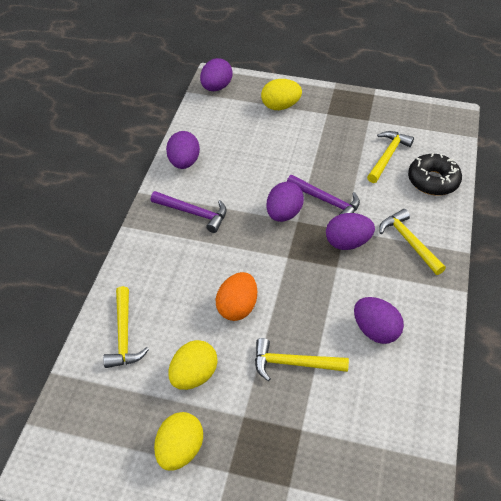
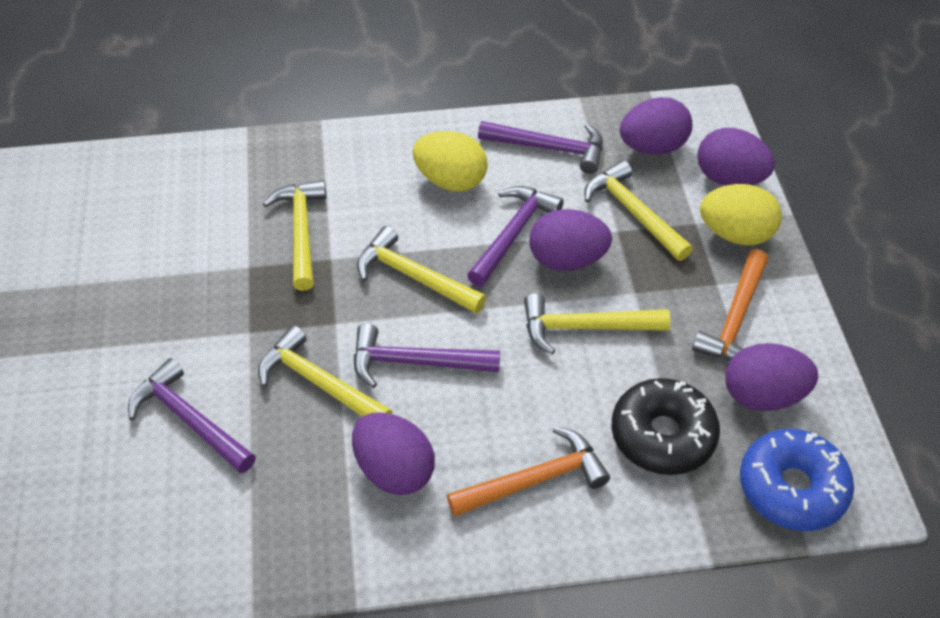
blue donut: 0 -> 1
orange egg: 1 -> 0
orange hammer: 0 -> 2
purple hammer: 2 -> 4
yellow egg: 3 -> 2
yellow hammer: 4 -> 5

